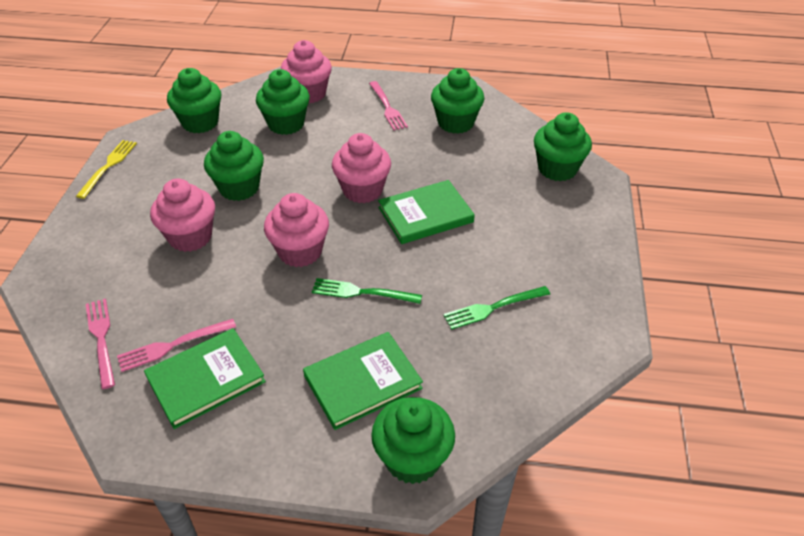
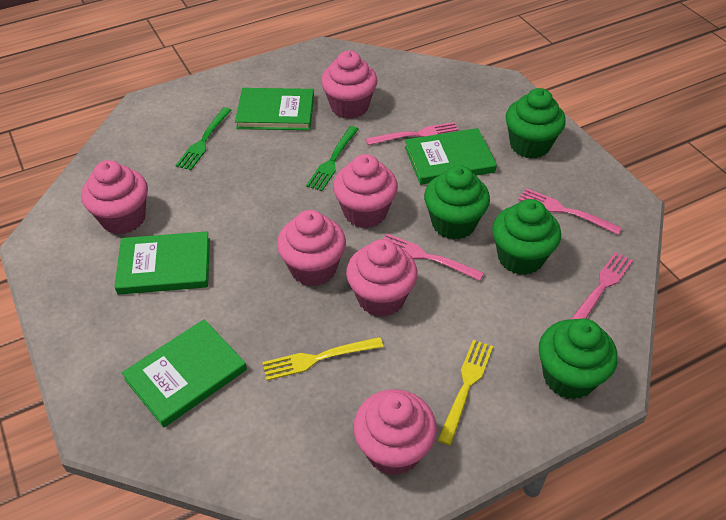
green book: 3 -> 4
green cupcake: 6 -> 4
pink cupcake: 4 -> 6
pink fork: 3 -> 4
yellow fork: 1 -> 2

